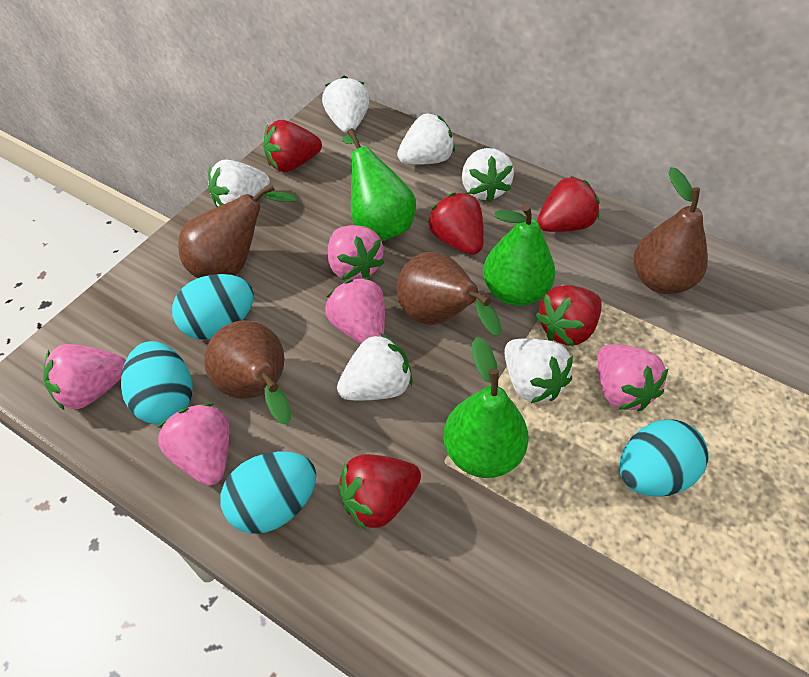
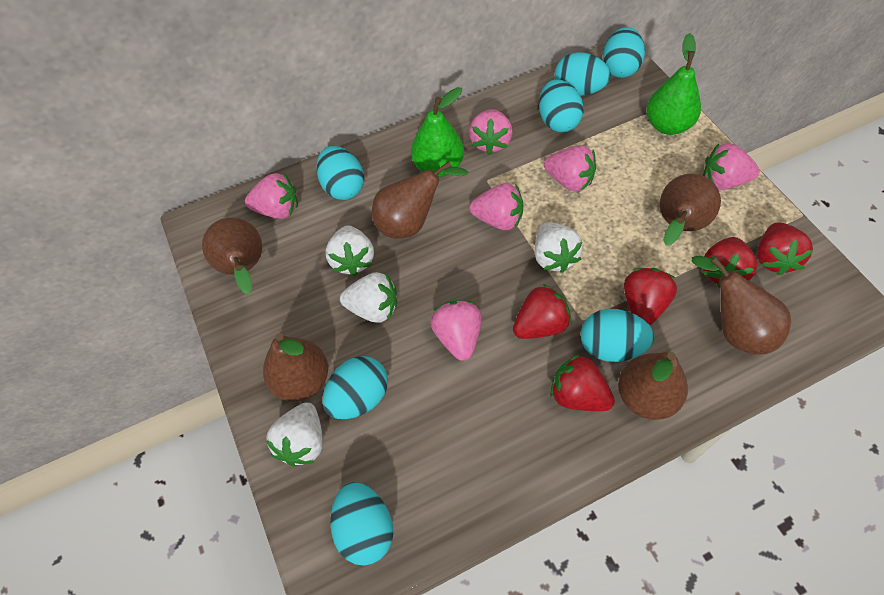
brown pear: 4 -> 6
green pear: 3 -> 2
pink strawberry: 5 -> 6
turquoise egg: 4 -> 7
white strawberry: 6 -> 4

